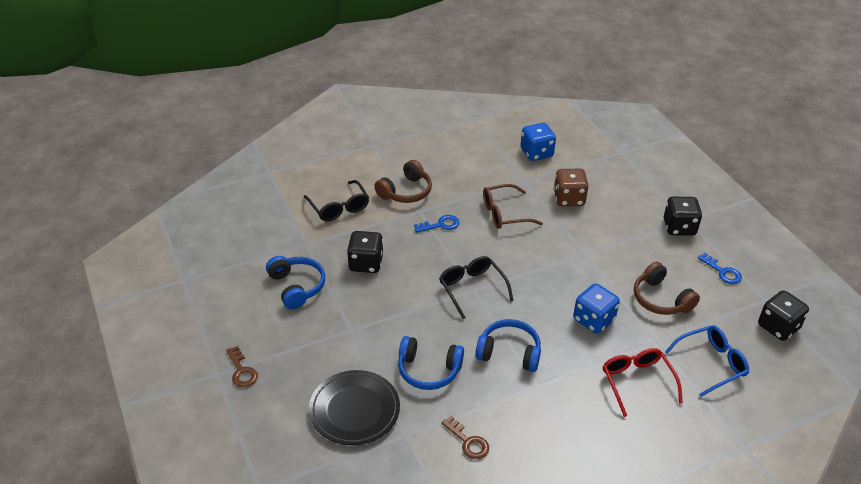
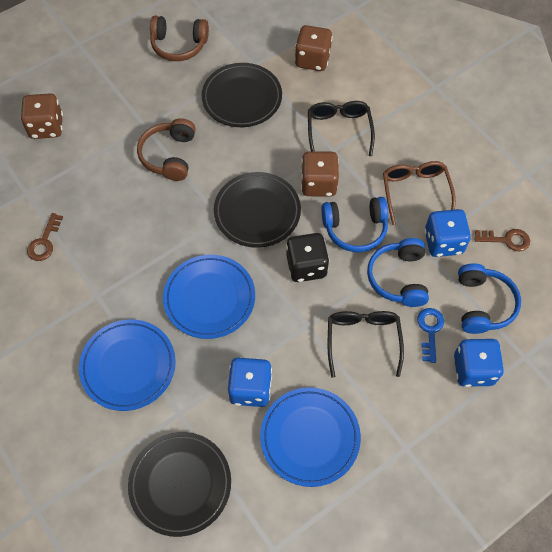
black dice: 3 -> 1
black plate: 1 -> 3
blue dice: 2 -> 3
blue glasses: 1 -> 0
blue key: 2 -> 1
blue plate: 0 -> 3
brown dice: 1 -> 3
red glasses: 1 -> 0

